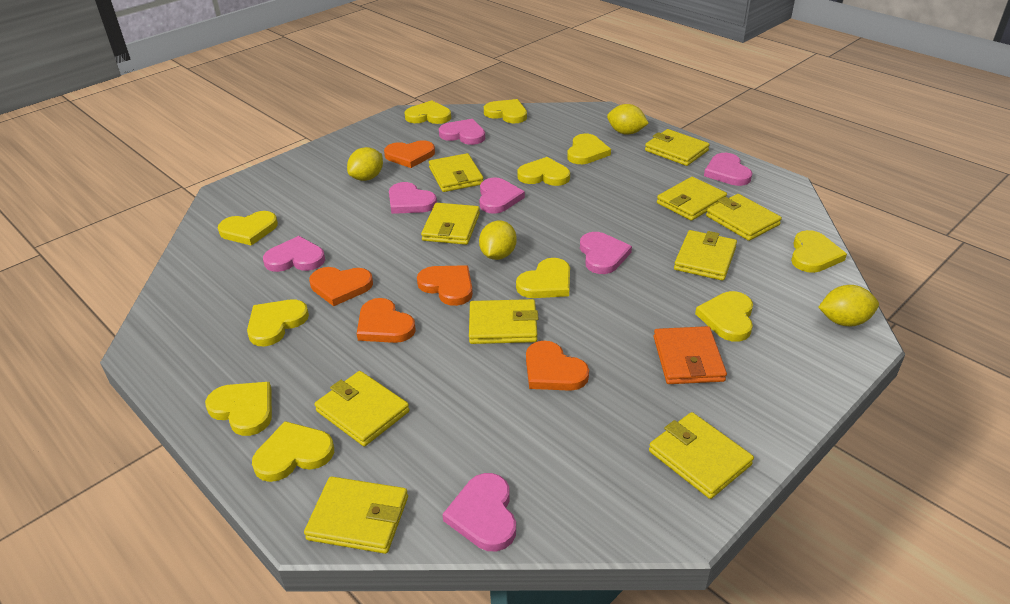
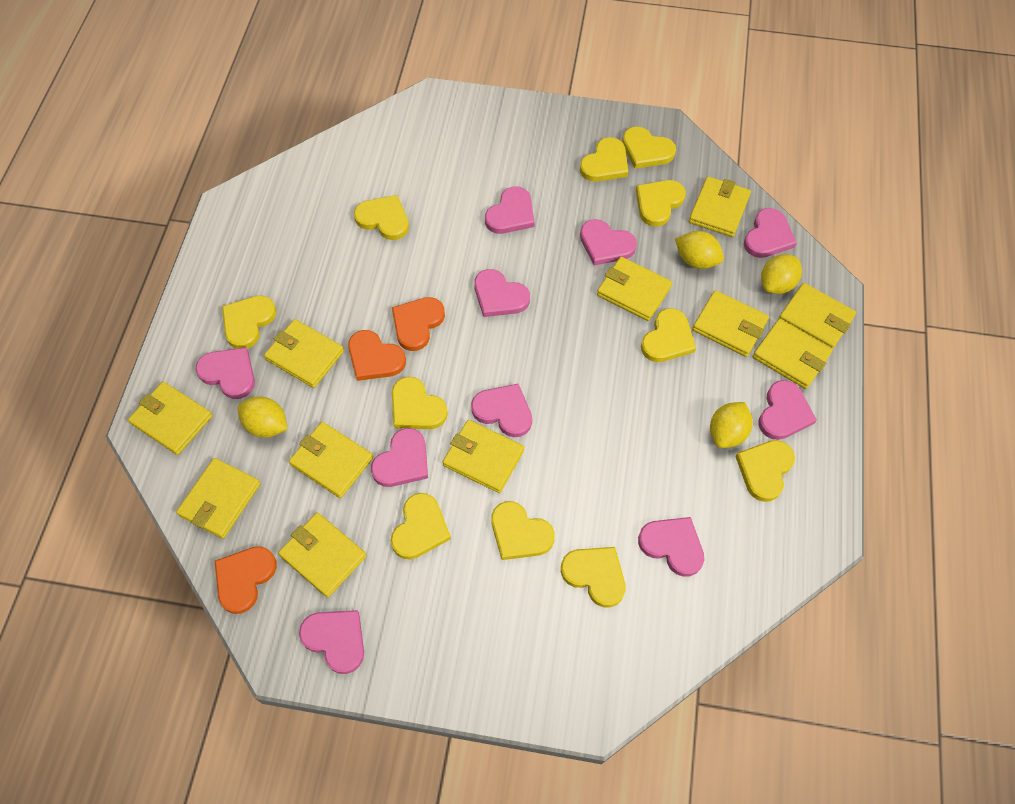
orange heart: 5 -> 3
orange wallet: 1 -> 0
pink heart: 7 -> 10
yellow wallet: 10 -> 11

